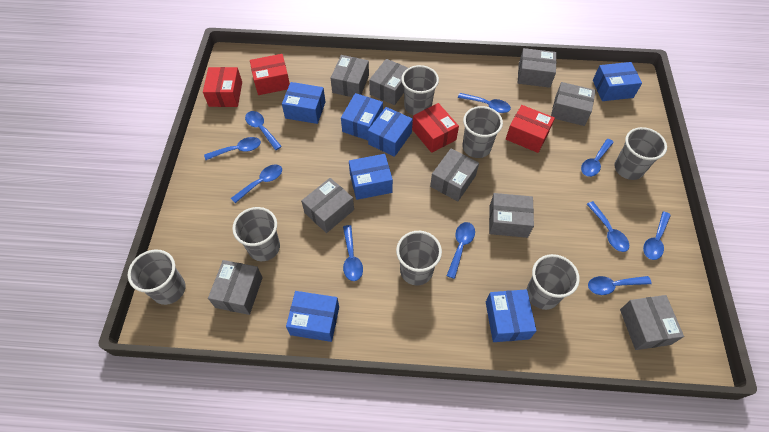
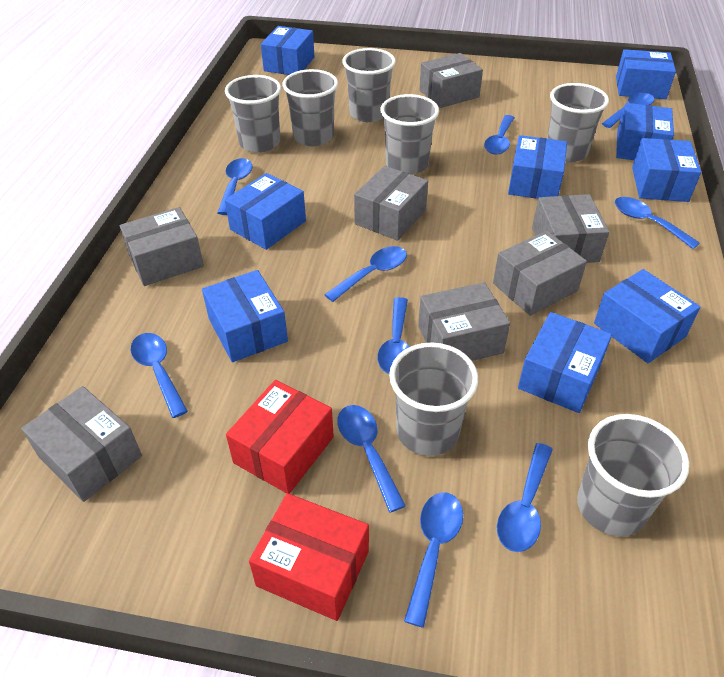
blue box: 7 -> 9
grey box: 9 -> 7
red box: 4 -> 2

